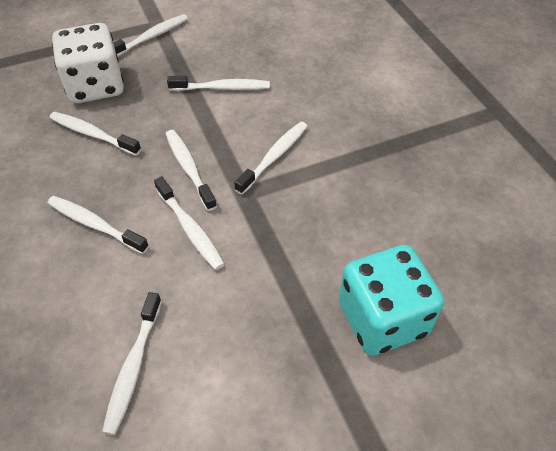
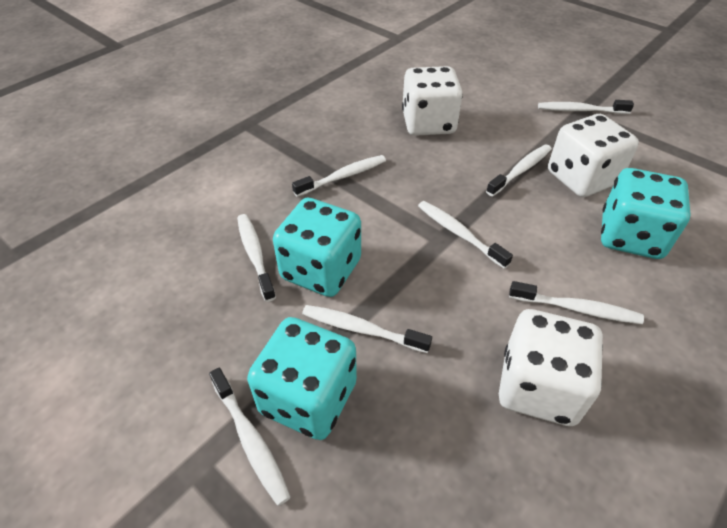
turquoise dice: 1 -> 3
white dice: 1 -> 3

